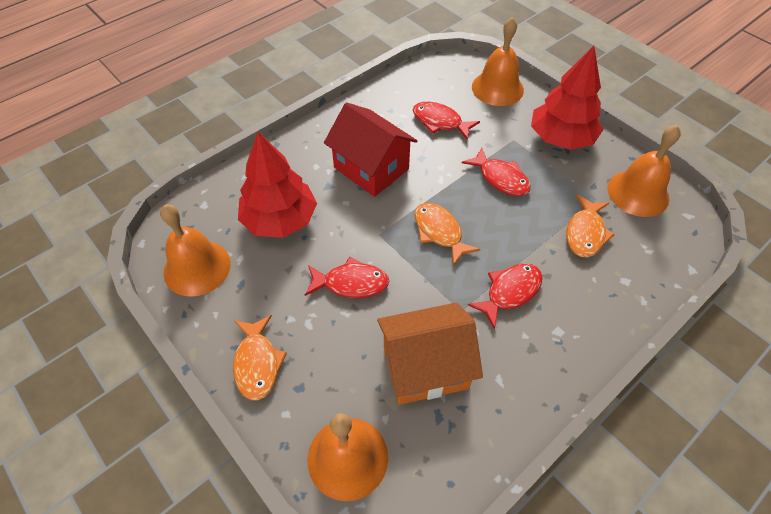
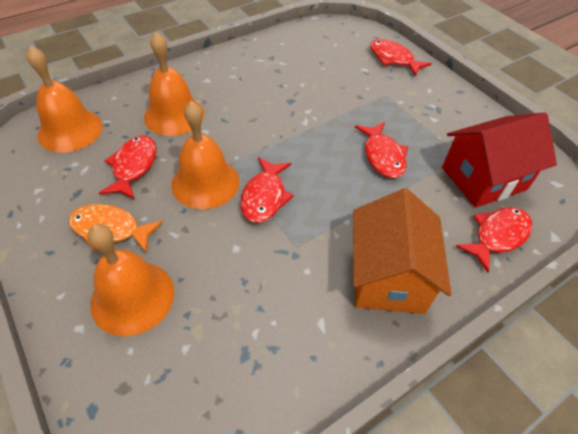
orange fish: 3 -> 1
red fish: 4 -> 5
red tree: 2 -> 0

